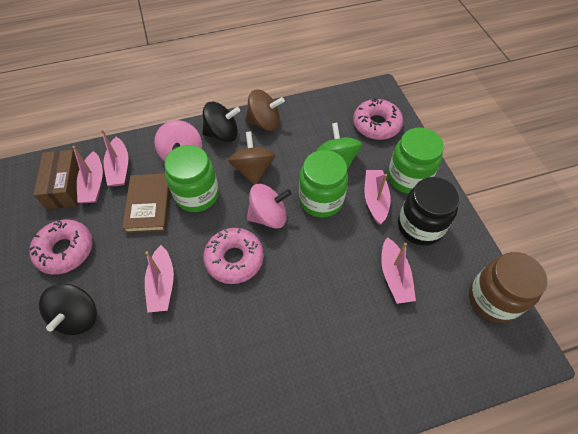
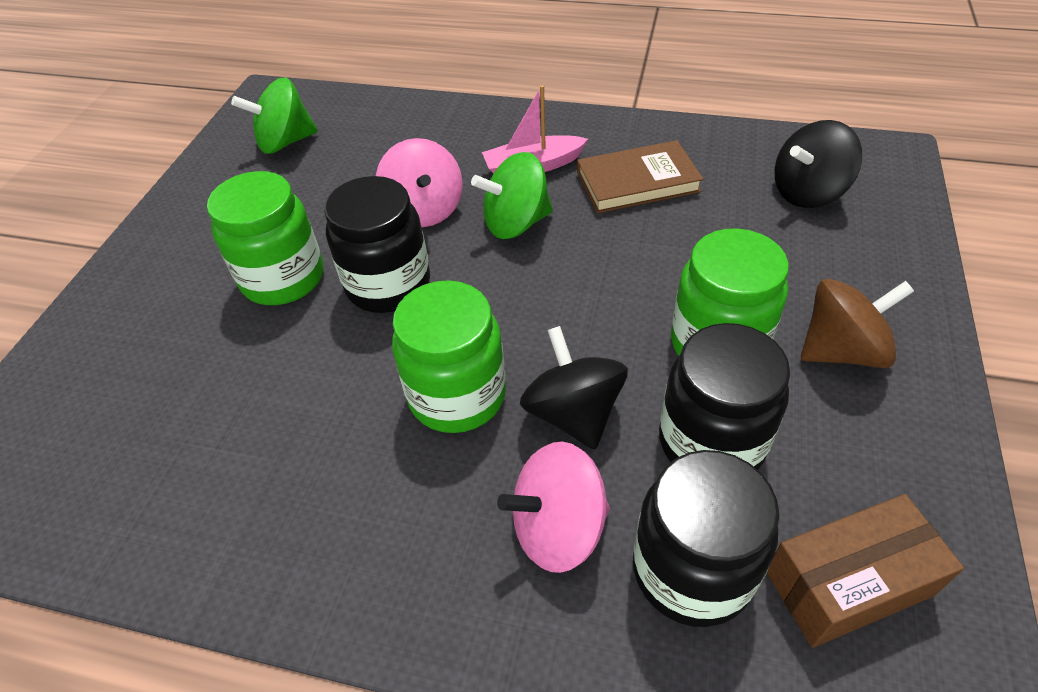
black jar: 1 -> 3
brown jar: 1 -> 0
brown spinning top: 2 -> 1
green spinning top: 1 -> 2
pink boat: 5 -> 1
pink donut: 3 -> 0

